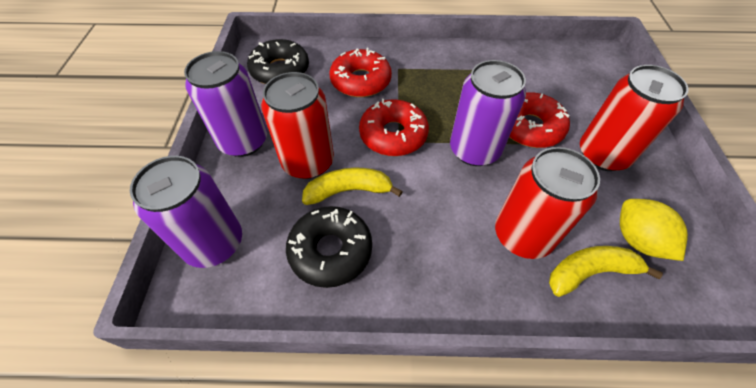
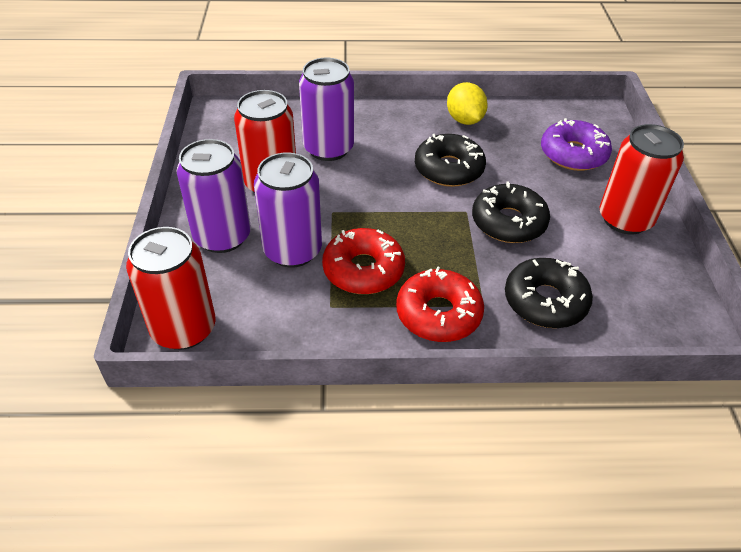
black donut: 2 -> 3
purple donut: 0 -> 1
red donut: 3 -> 2
yellow banana: 2 -> 0

